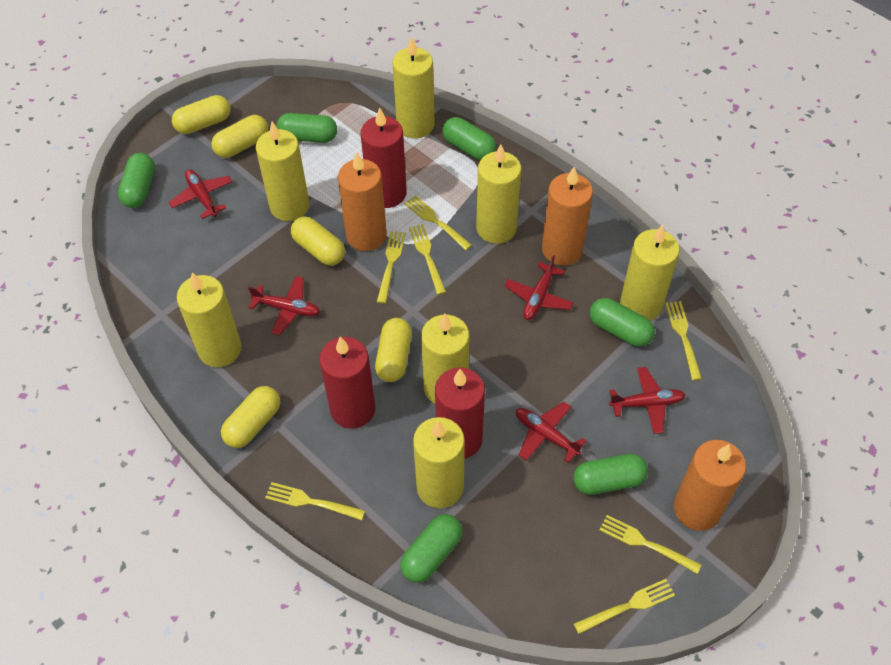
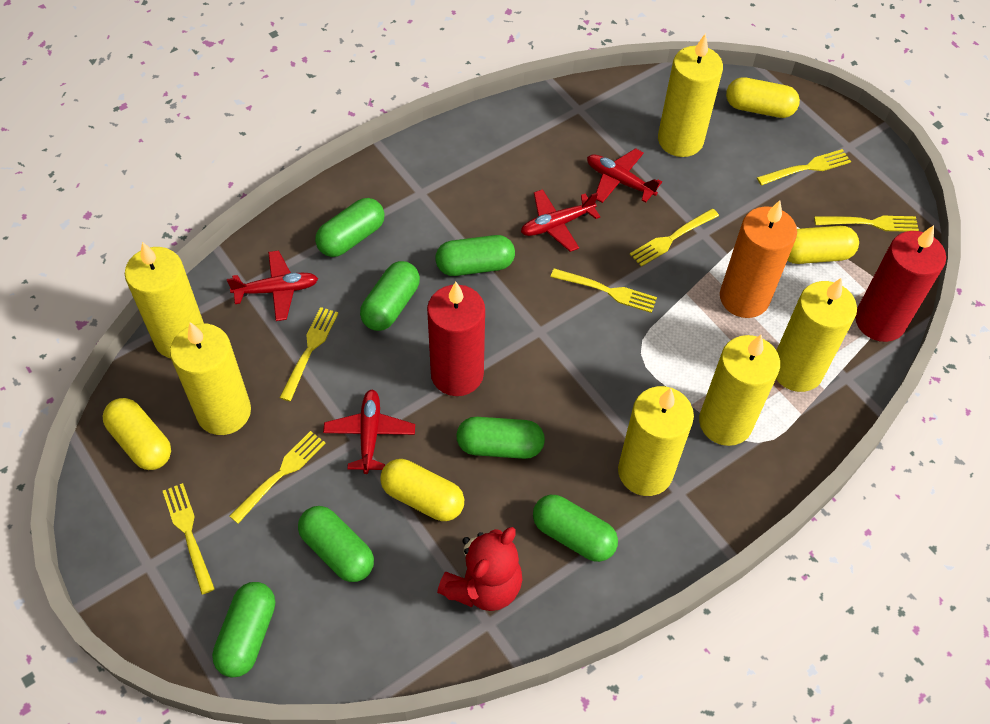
green capsule: 6 -> 7
orange candle: 3 -> 1
red candle: 3 -> 2
red plane: 5 -> 4
red teddy bear: 0 -> 1
yellow candle: 7 -> 6
yellow capsule: 5 -> 4

